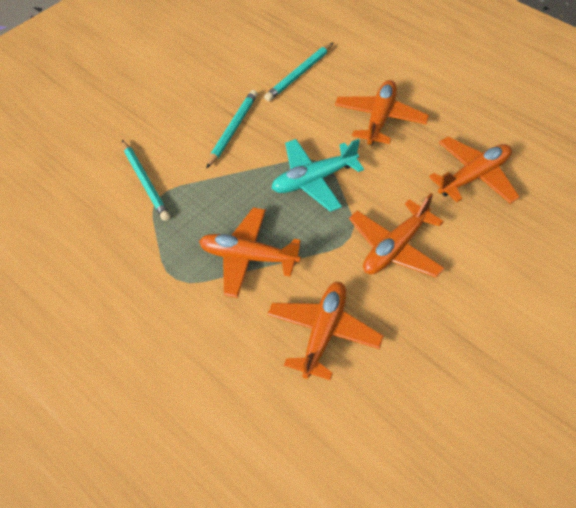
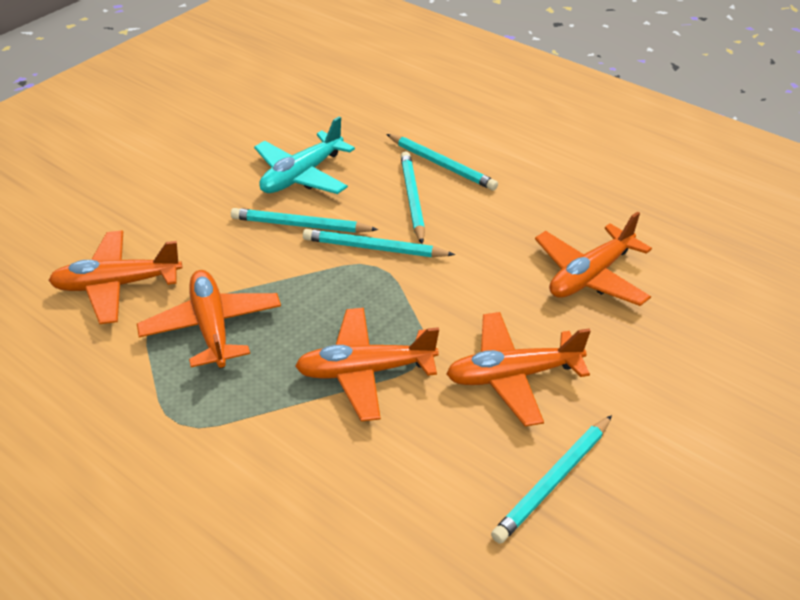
turquoise pencil: 3 -> 5

